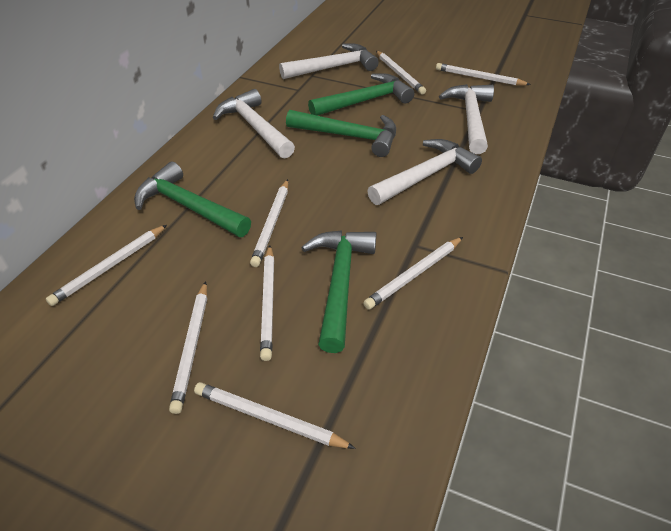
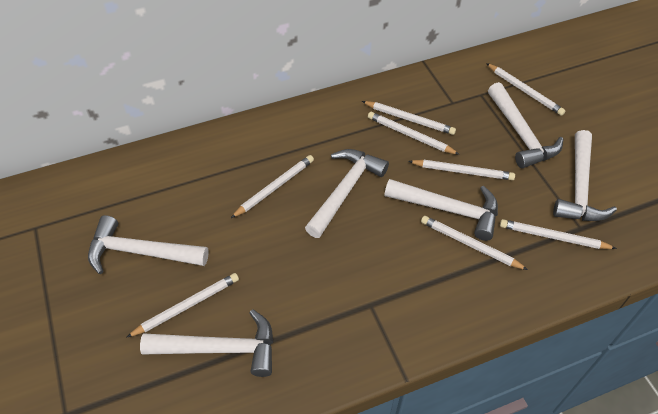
green hammer: 4 -> 0
white hammer: 4 -> 6

